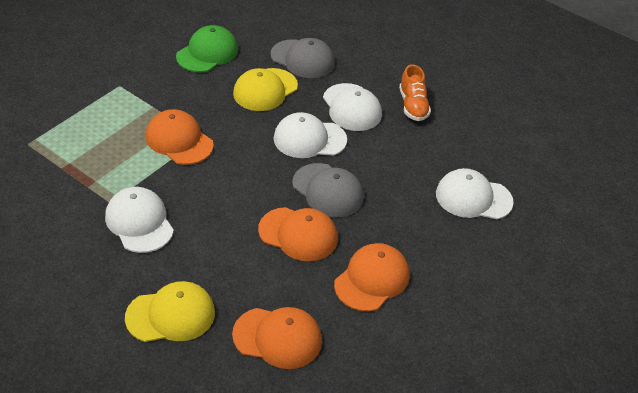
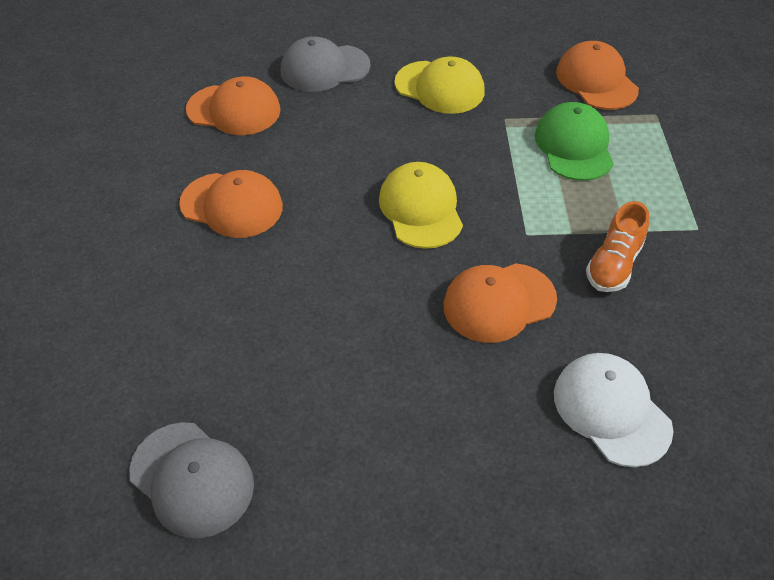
white cap: 4 -> 1

